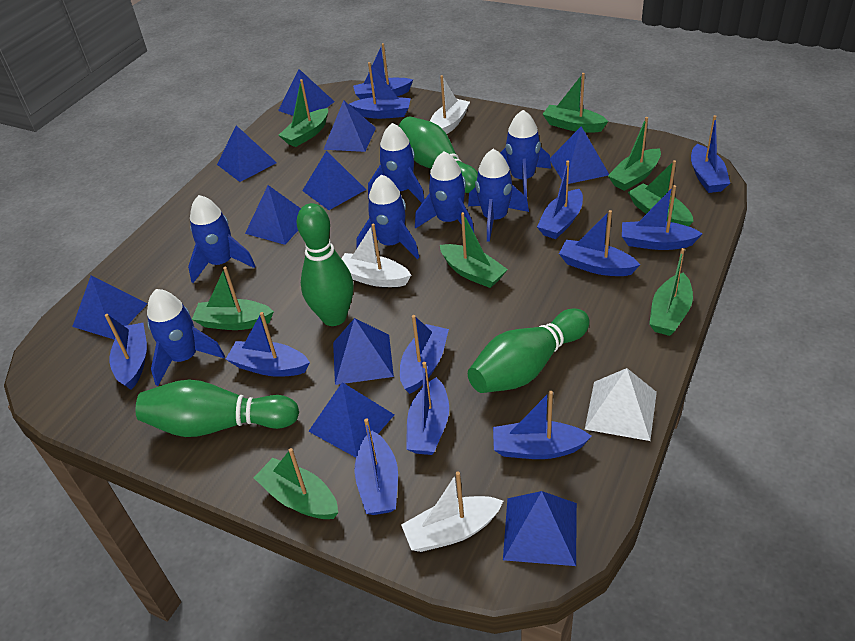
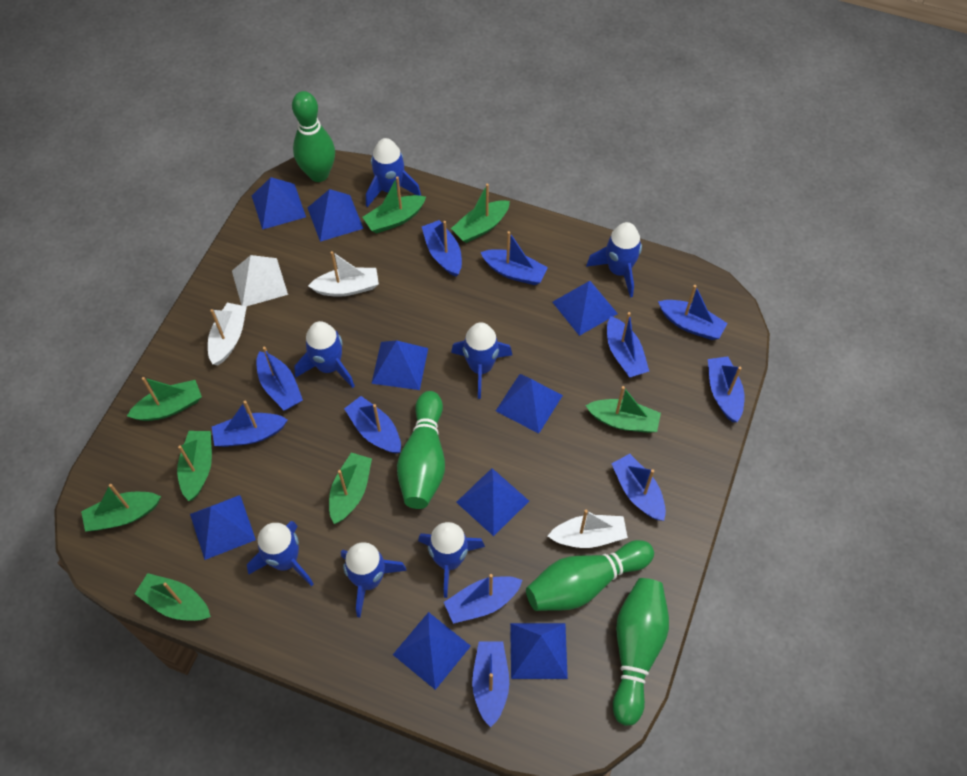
blue boat: 12 -> 11
blue pyramid: 10 -> 9

